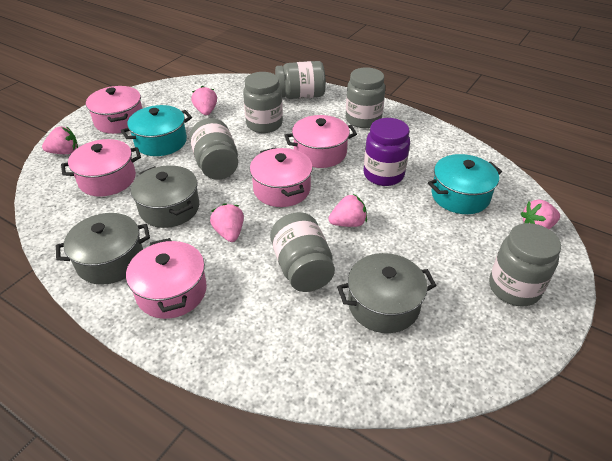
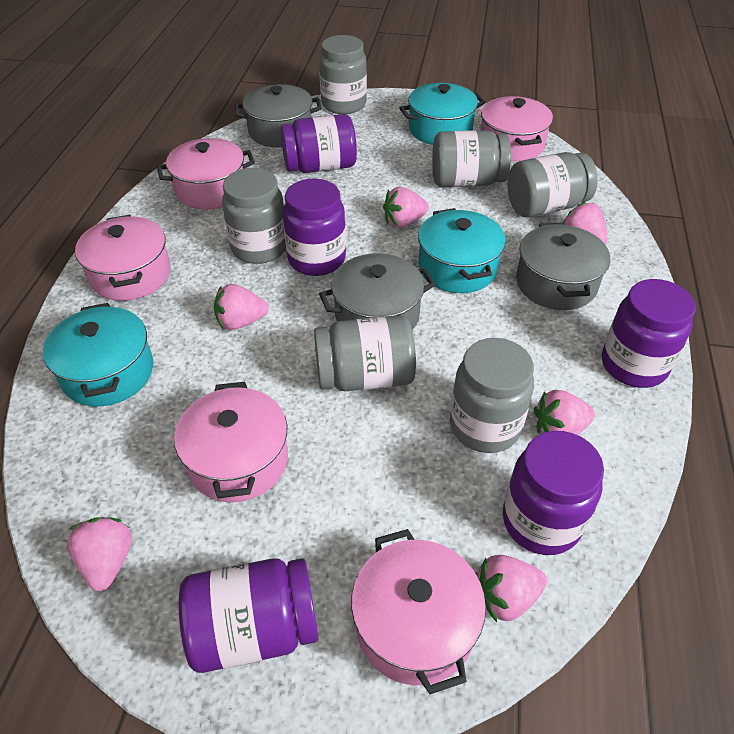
pink strawberry: 5 -> 6
purple jar: 1 -> 5
turquoise pot: 2 -> 3

